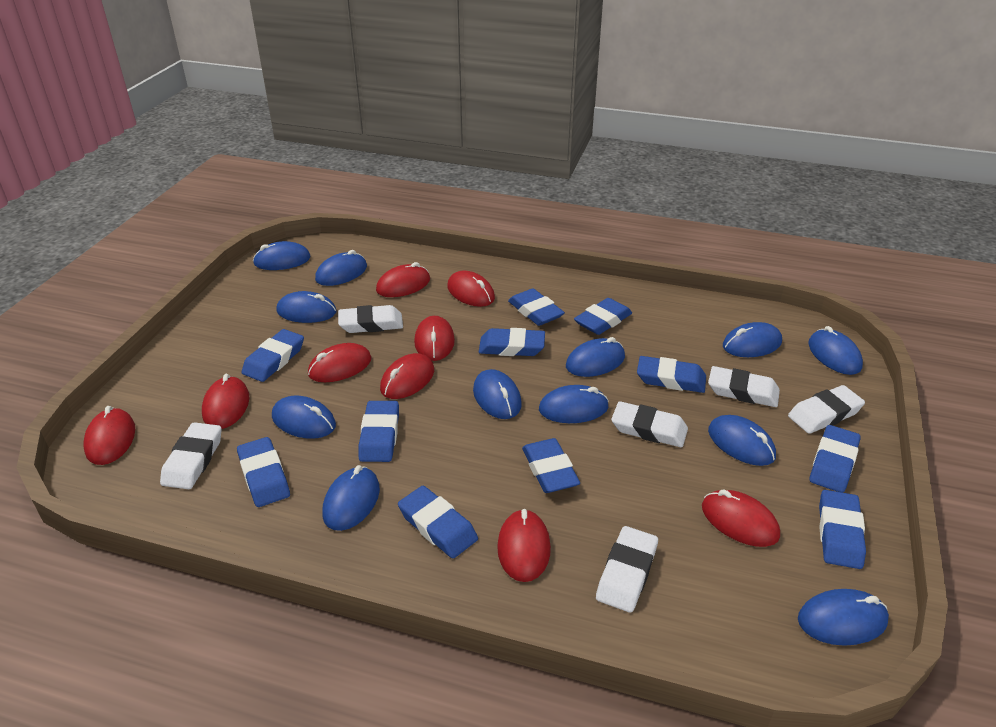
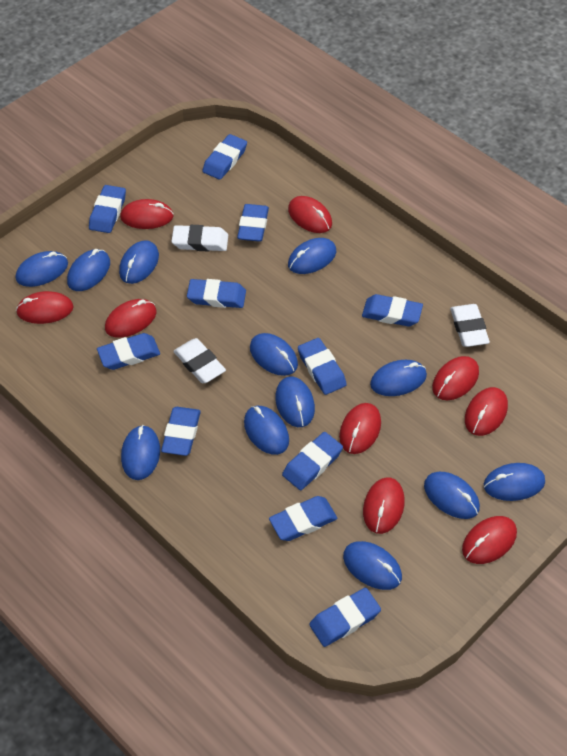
white eraser: 6 -> 3

